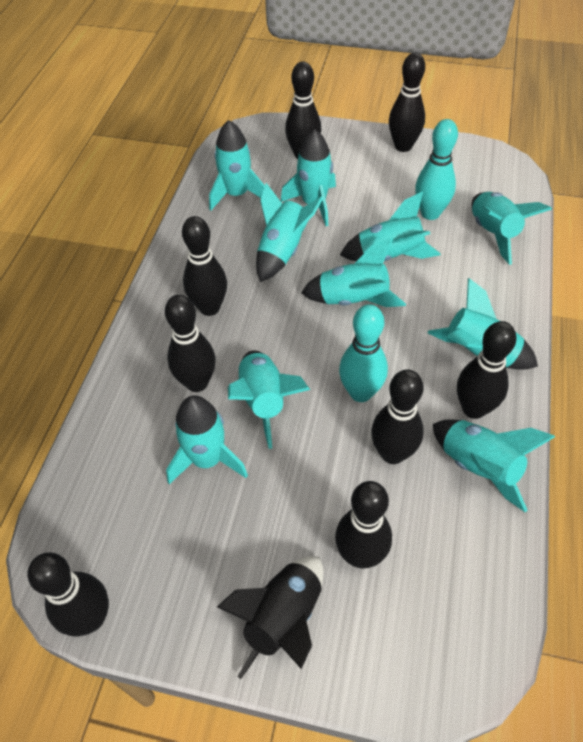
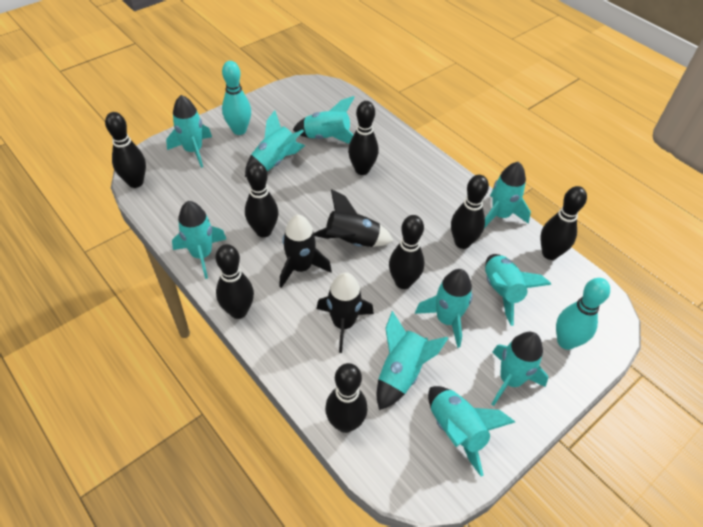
black rocket: 1 -> 3

